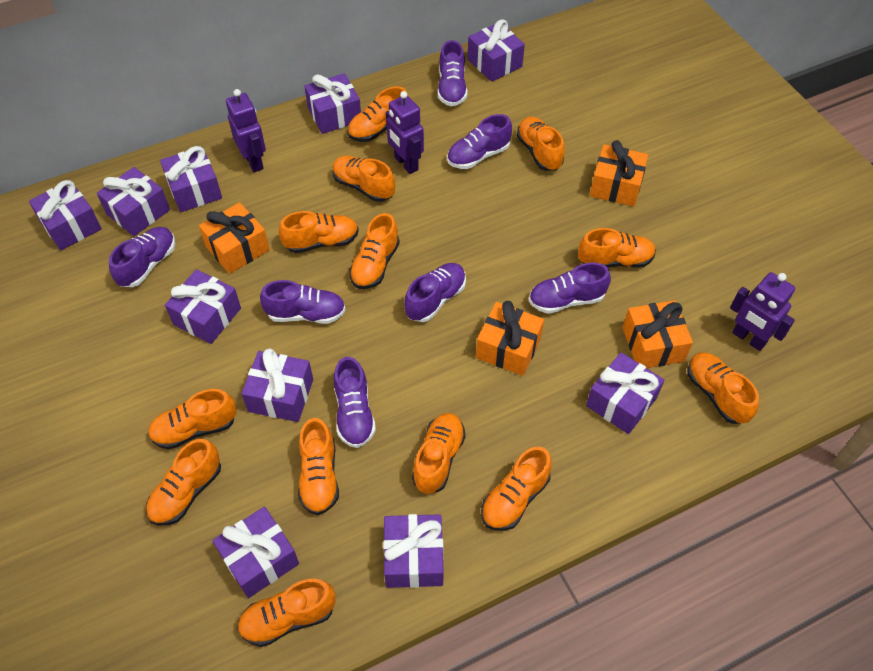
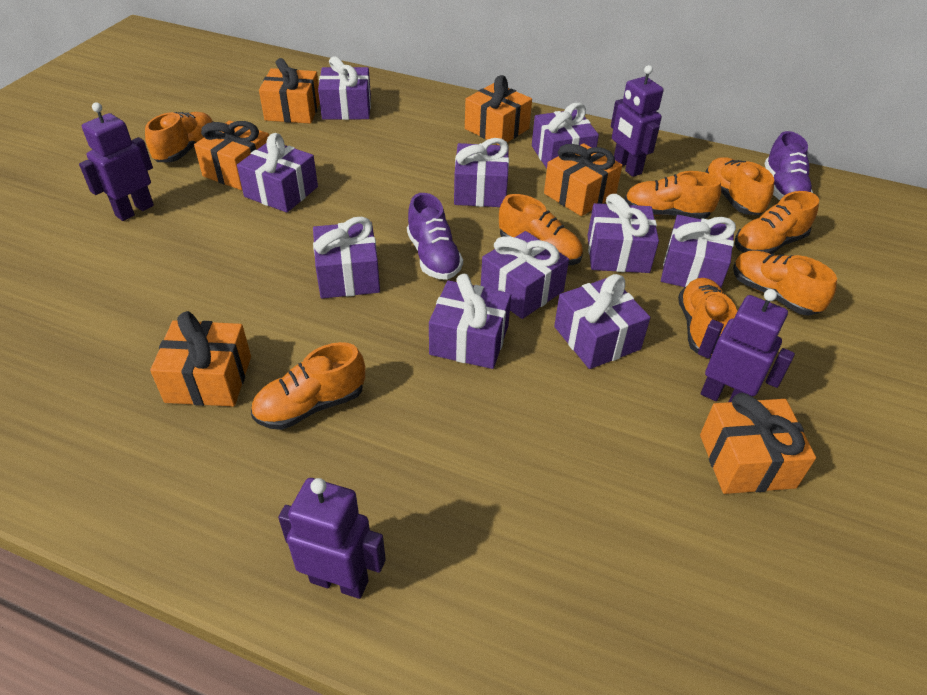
orange gift: 4 -> 6
orange shoe: 13 -> 8
purple robot: 3 -> 4
purple shoe: 7 -> 2

